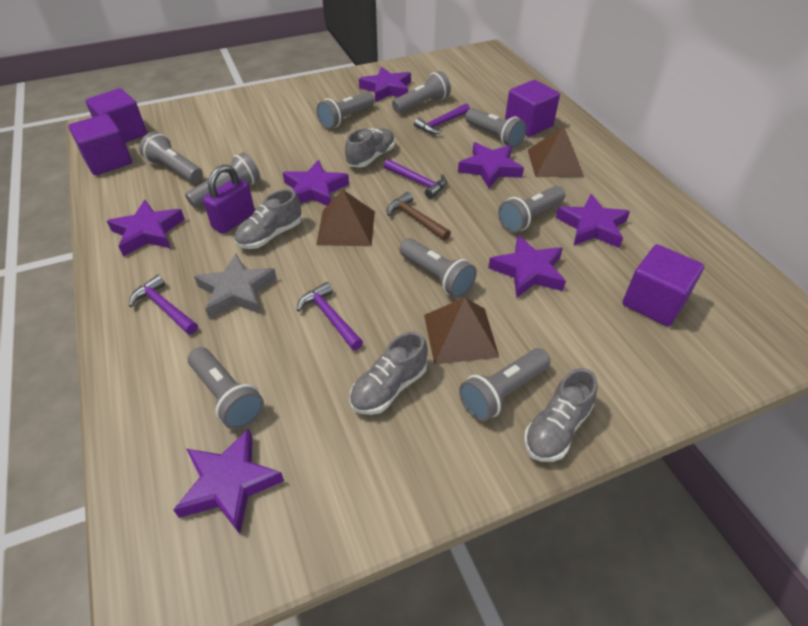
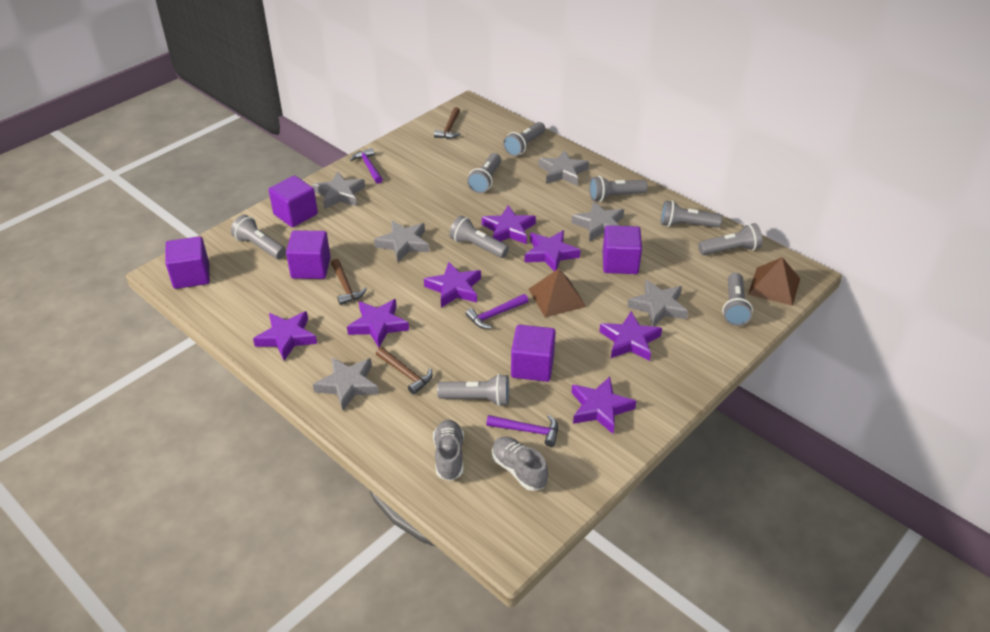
brown hammer: 1 -> 3
brown pyramid: 3 -> 2
grey shoe: 4 -> 2
grey star: 1 -> 6
purple cube: 4 -> 5
purple hammer: 4 -> 3
purple padlock: 1 -> 0

